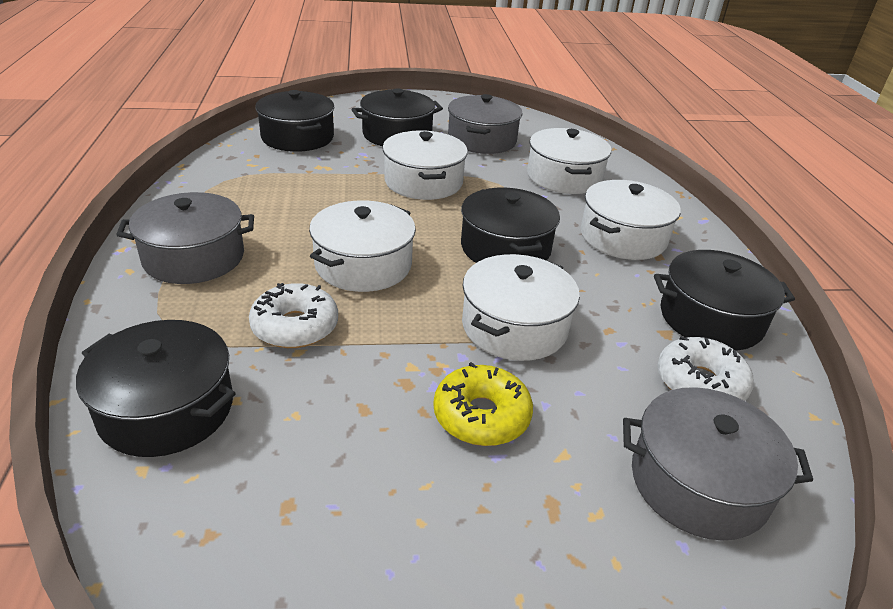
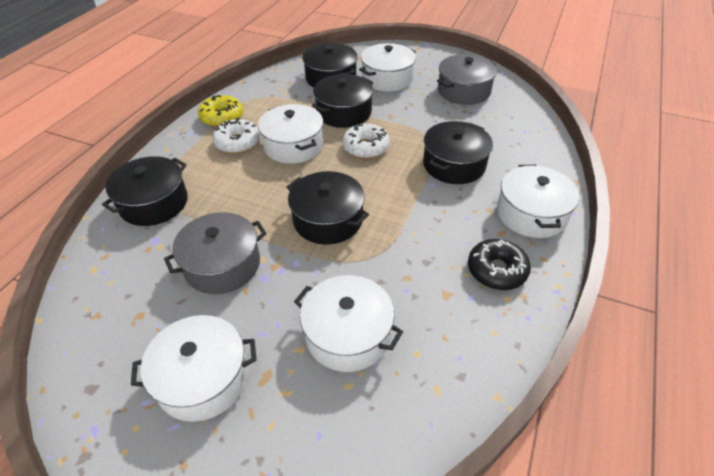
black donut: 0 -> 1
grey pot: 3 -> 2

